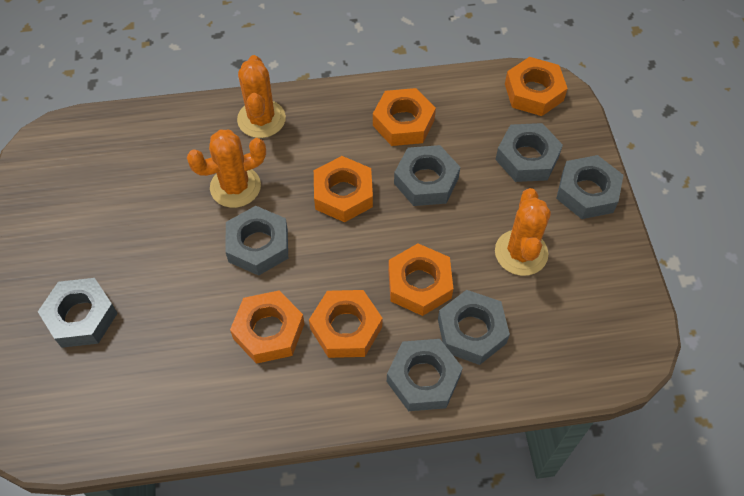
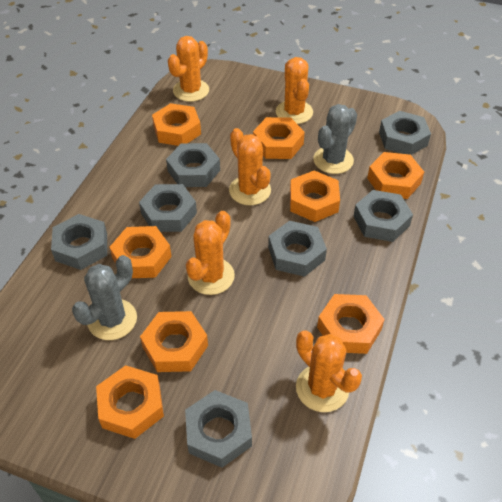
grey cactus: 0 -> 2
orange cactus: 3 -> 5
orange nut: 6 -> 8

